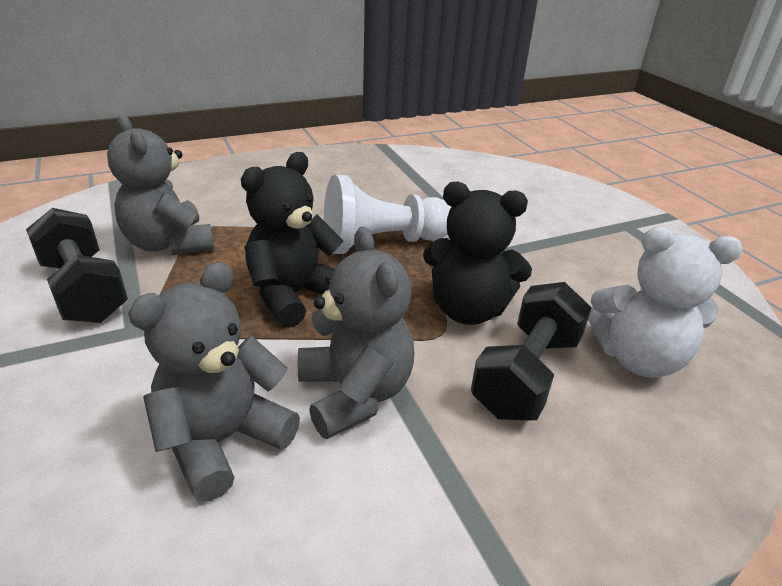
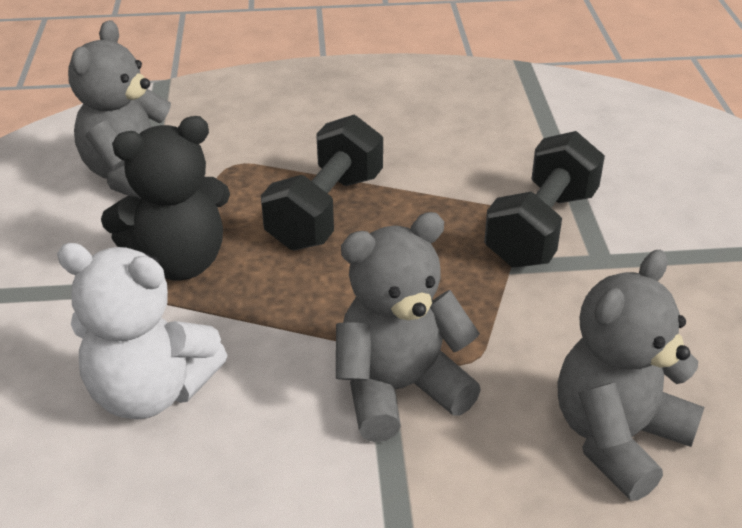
black teddy bear: 2 -> 1
white pawn: 1 -> 0

